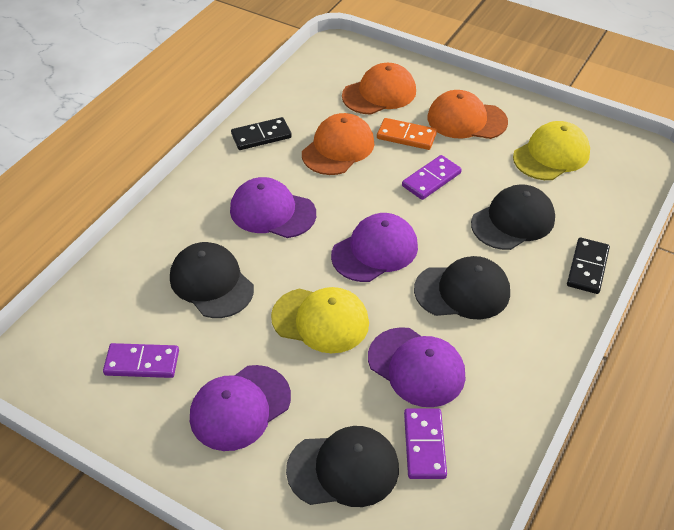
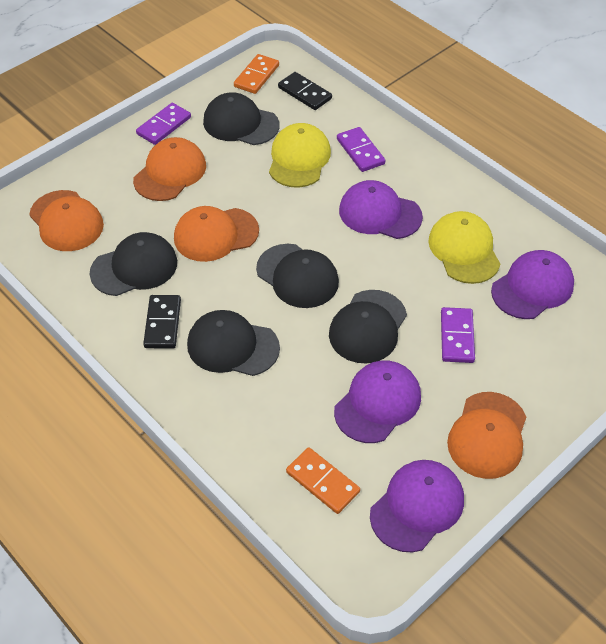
black cap: 4 -> 5
orange cap: 3 -> 4
orange domino: 1 -> 2

